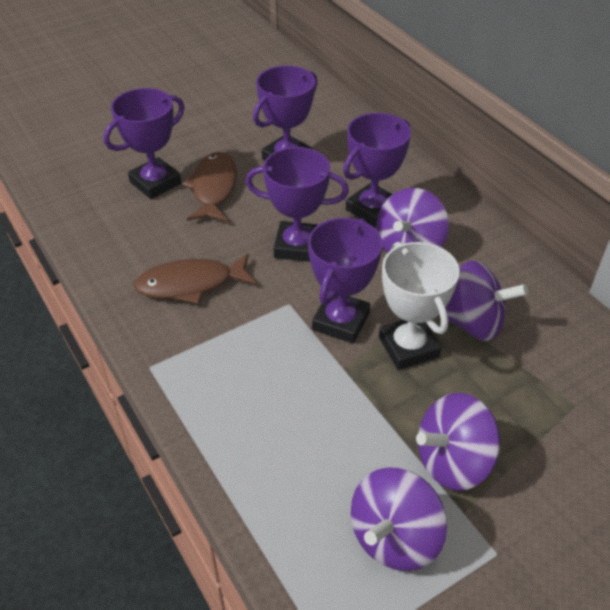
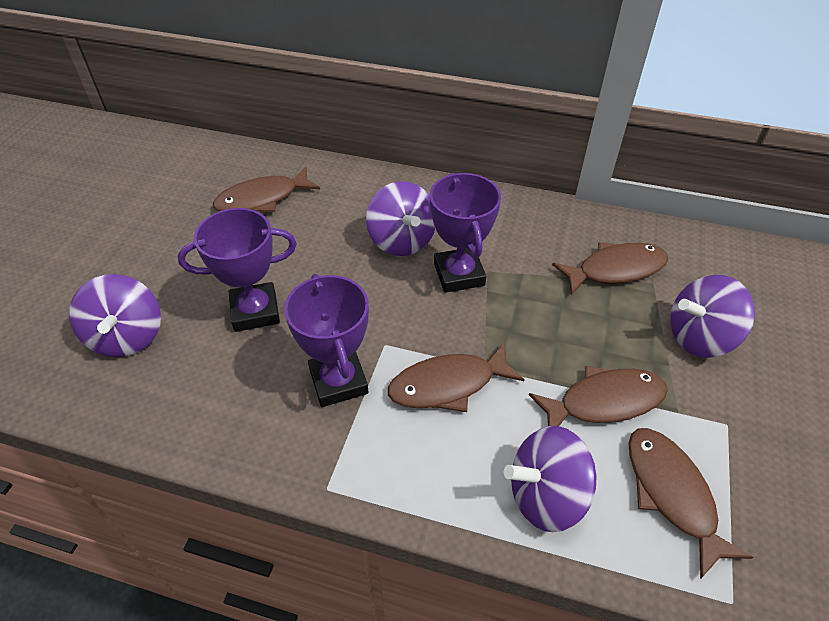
brown fish: 2 -> 5
purple trophy: 5 -> 3
white trophy: 1 -> 0

